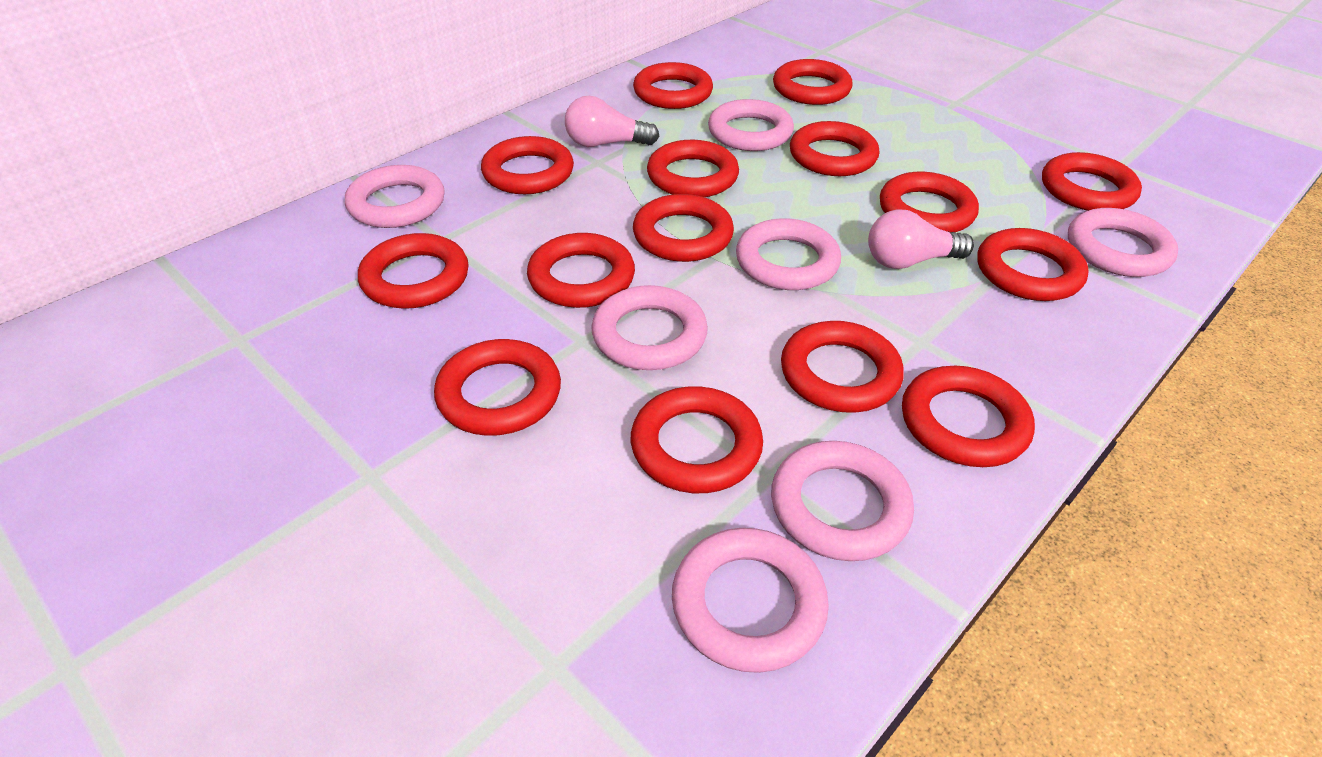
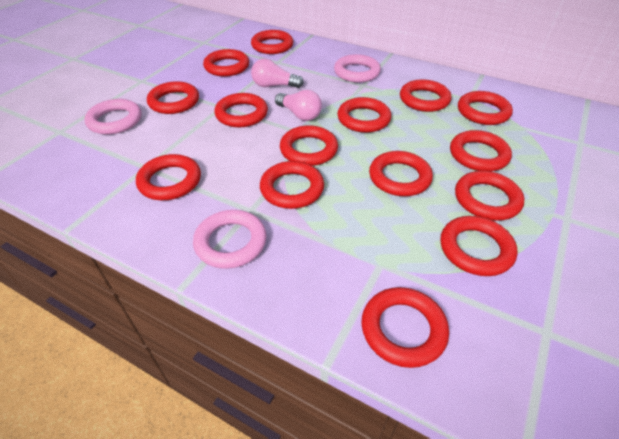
pink ring: 7 -> 3

